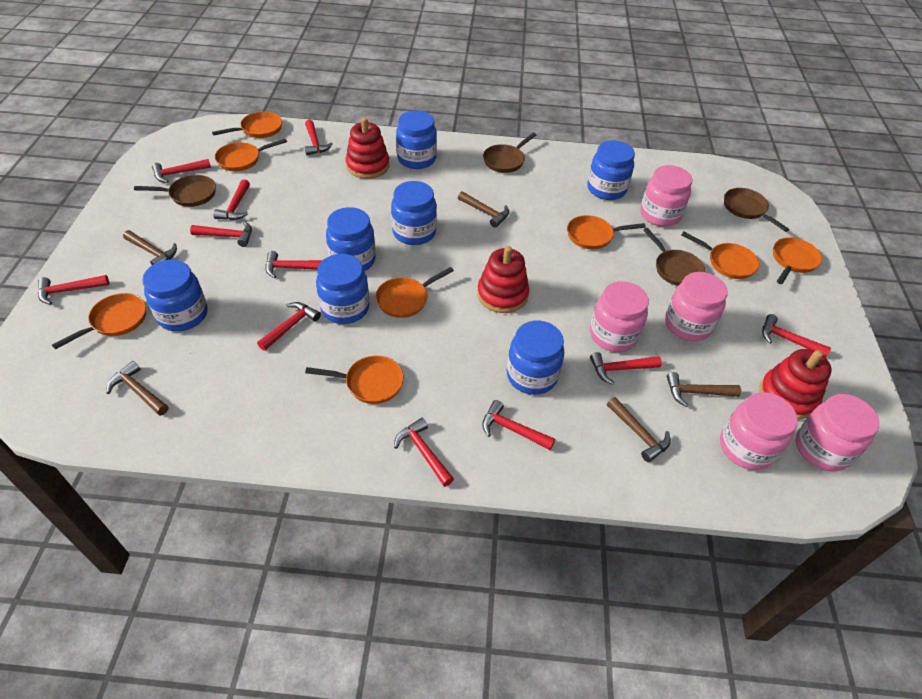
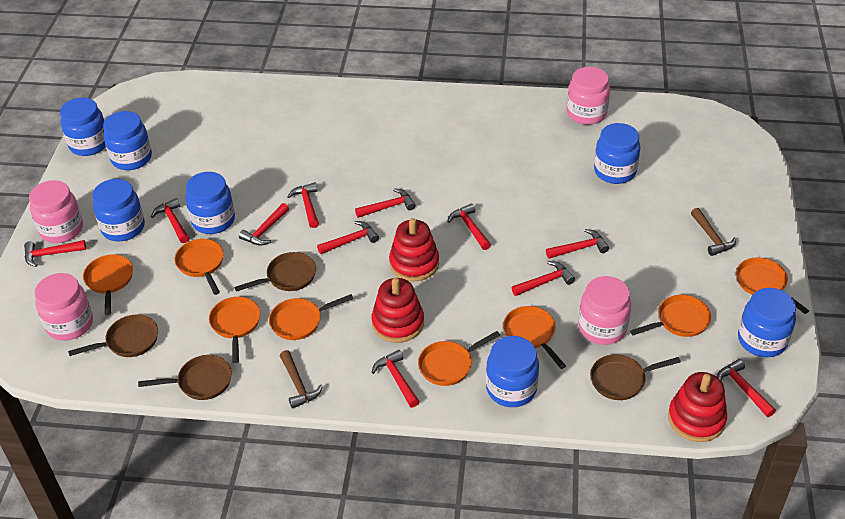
brown hammer: 5 -> 2
pink jar: 5 -> 4

